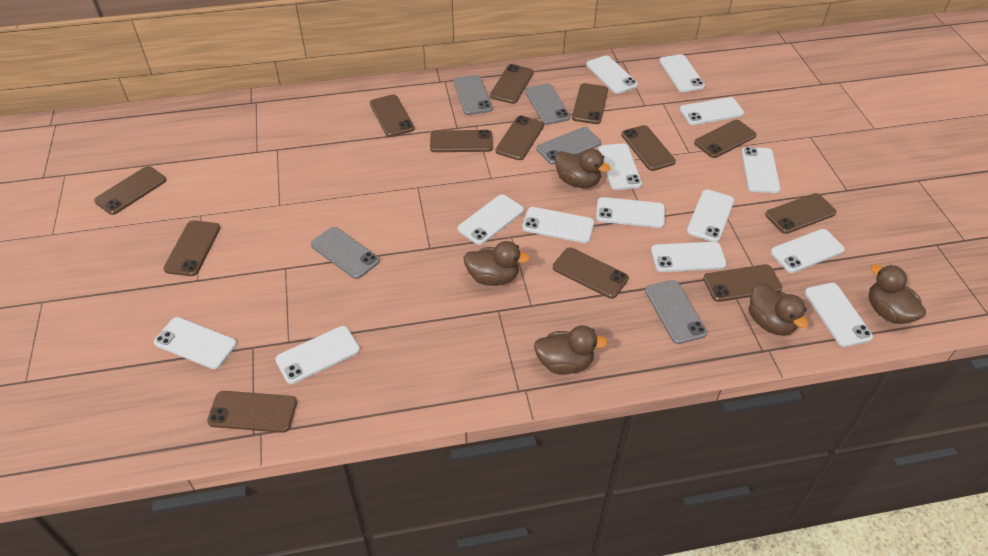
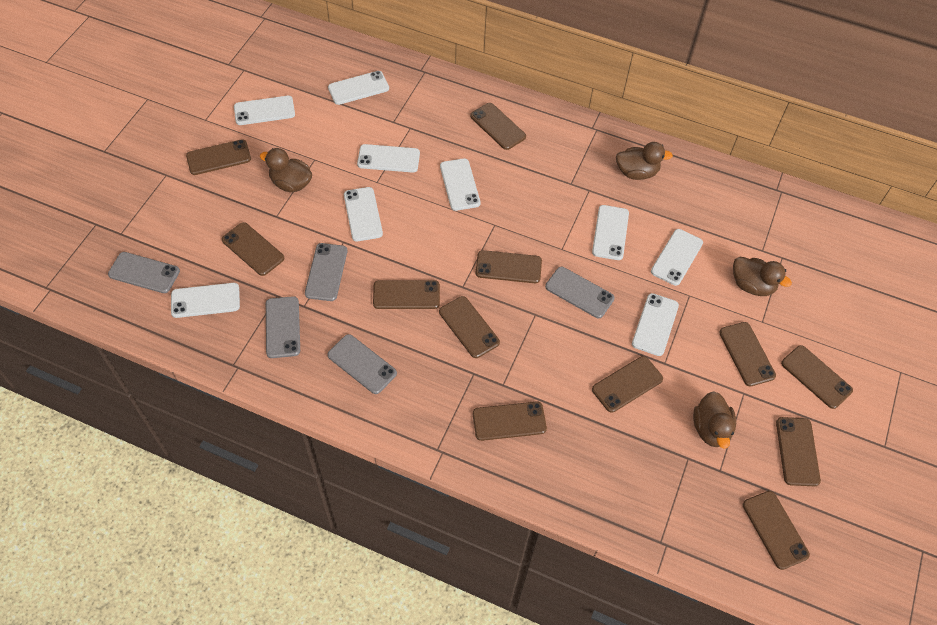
brown duck: 5 -> 4
brown phone: 13 -> 12
white phone: 14 -> 9

